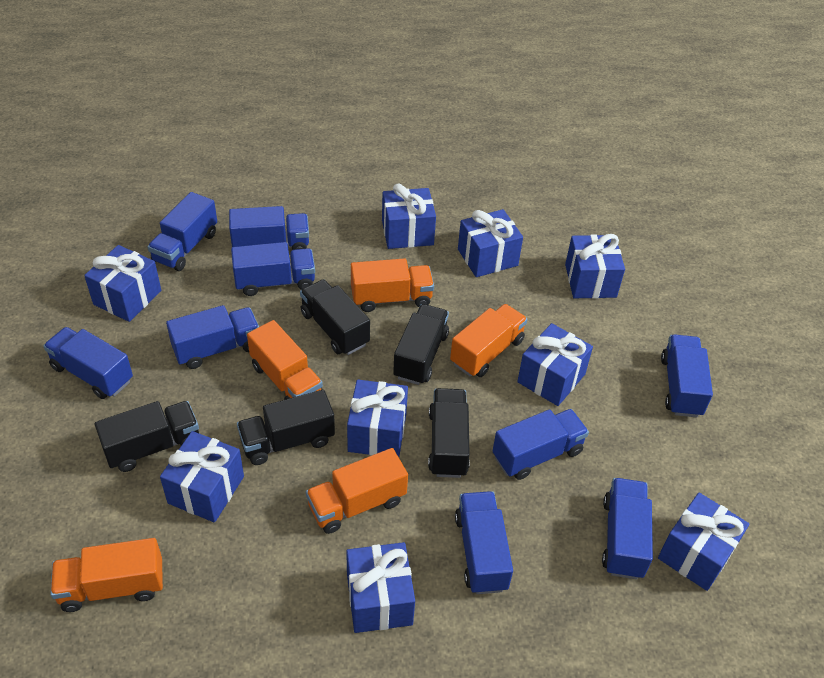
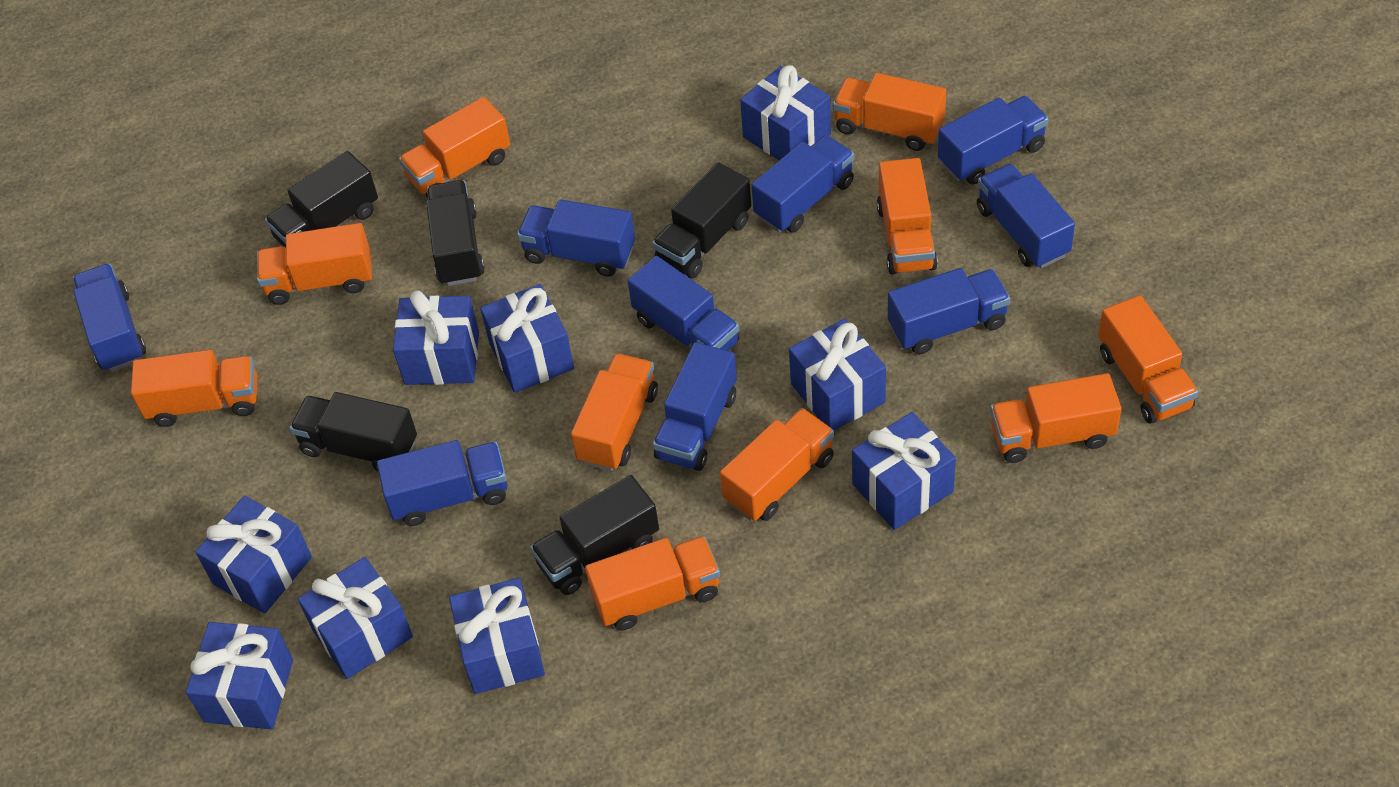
orange truck: 5 -> 10

